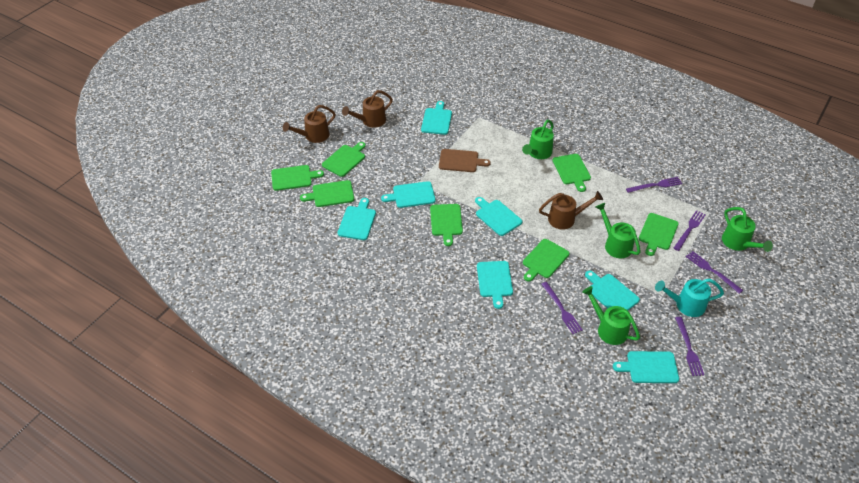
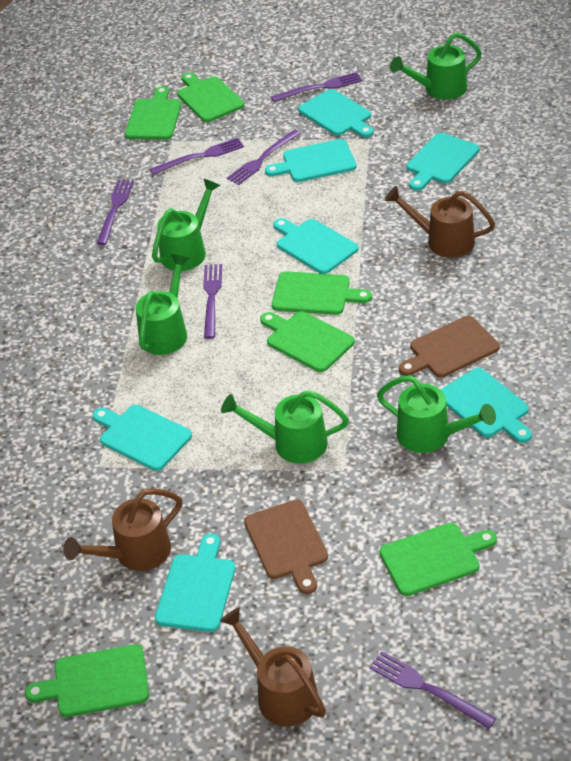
brown cutting board: 1 -> 2
green cutting board: 7 -> 6
green watering can: 4 -> 5
purple fork: 5 -> 6
turquoise watering can: 1 -> 0

